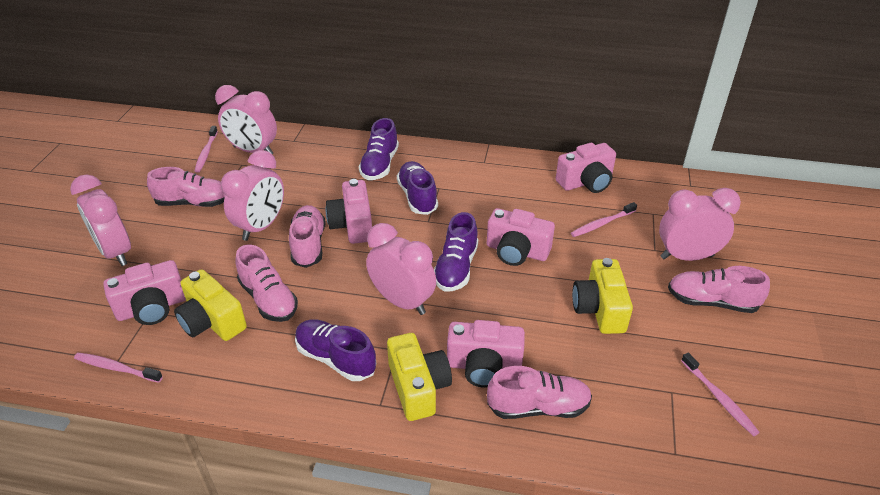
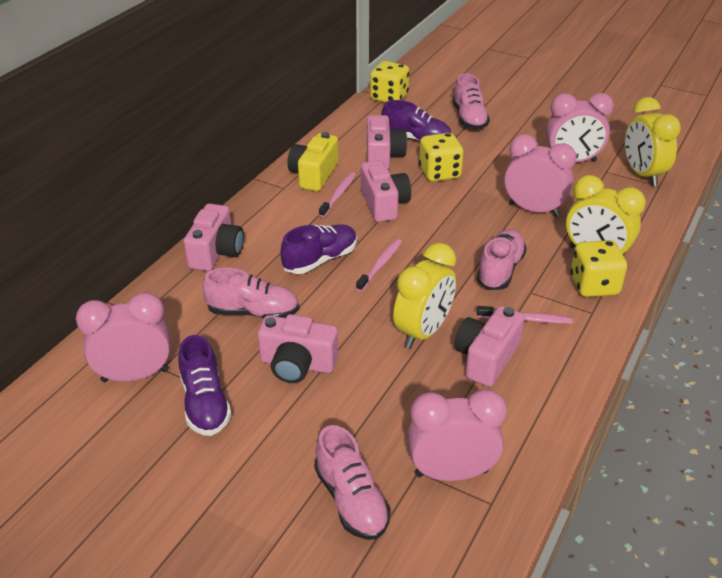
pink clock: 5 -> 4
pink shoe: 5 -> 4
pink toothbrush: 4 -> 3
purple shoe: 4 -> 3
yellow camera: 3 -> 1
yellow clock: 0 -> 3
yellow dice: 0 -> 3

